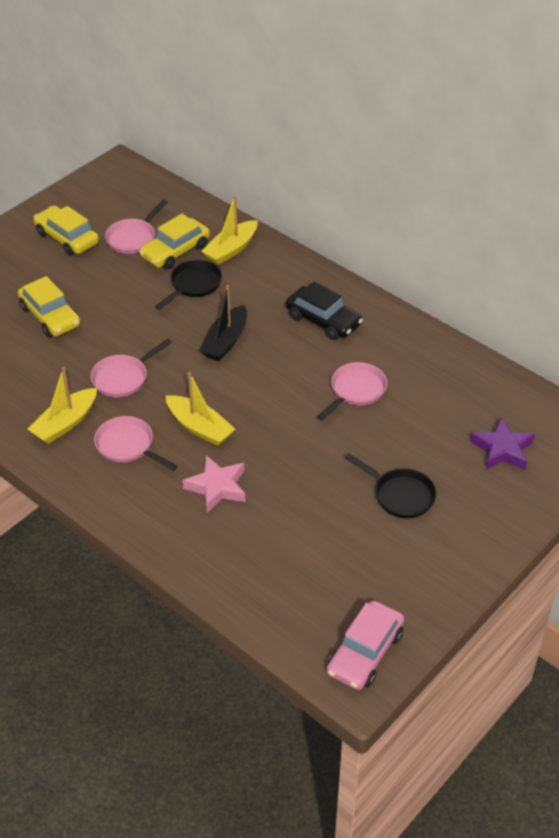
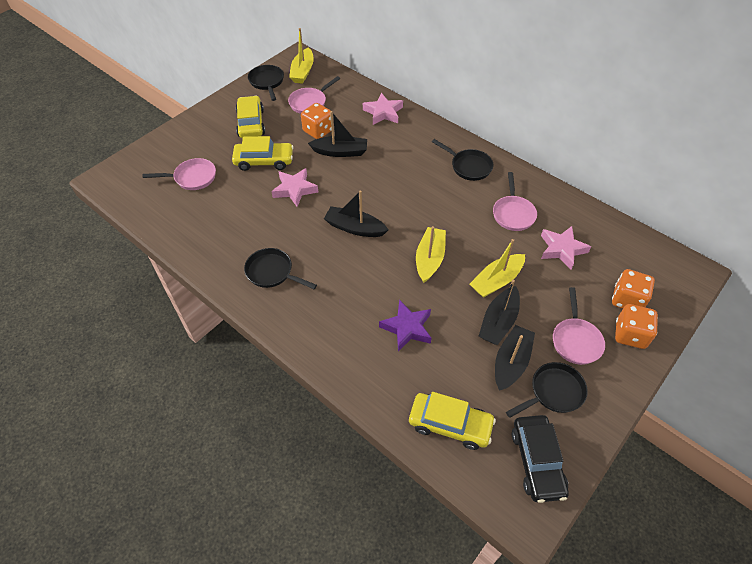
black boat: 1 -> 4
black pan: 2 -> 4
orange dice: 0 -> 3
pink car: 1 -> 0
pink star: 1 -> 3

